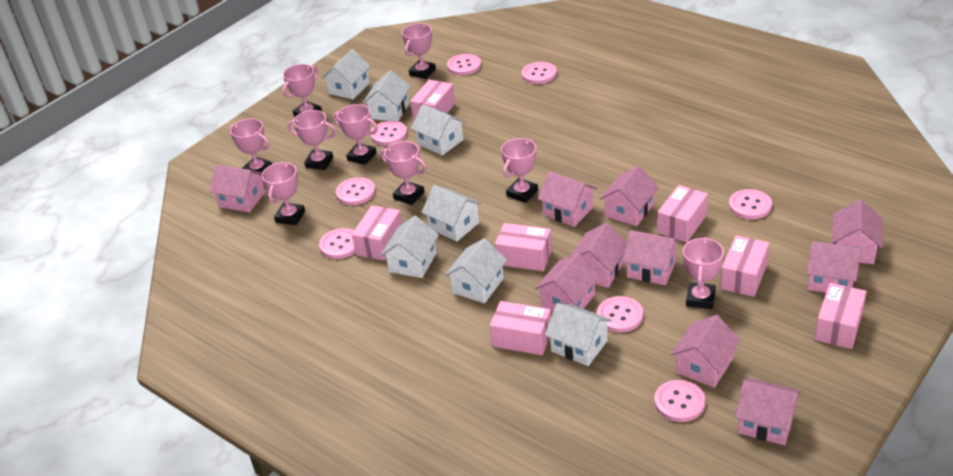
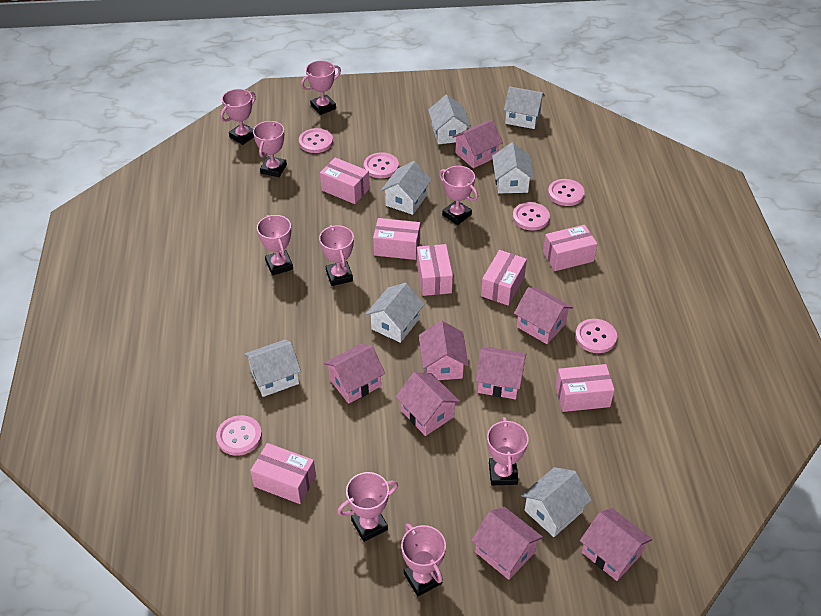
pink button: 8 -> 6
pink house: 10 -> 8

